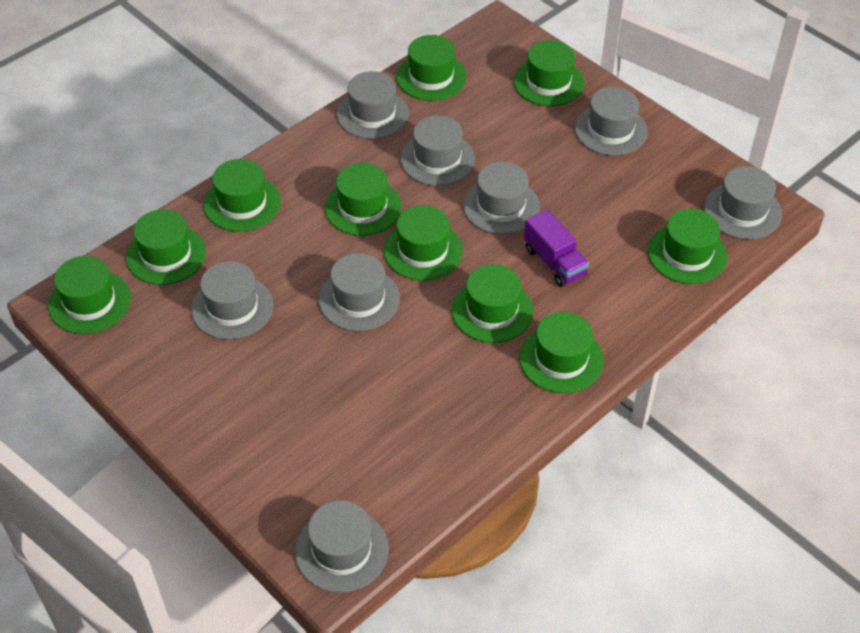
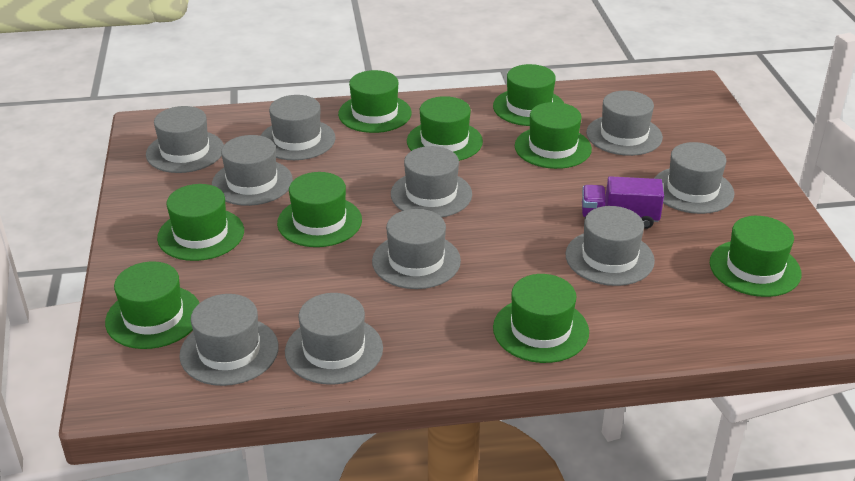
green hat: 10 -> 9
grey hat: 8 -> 10

